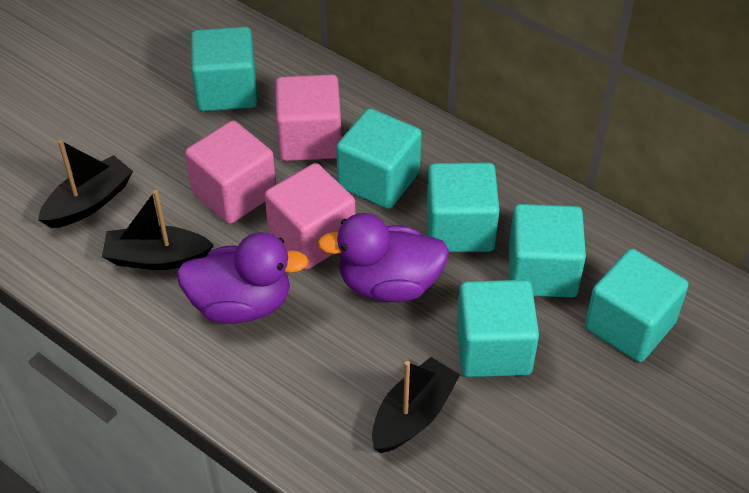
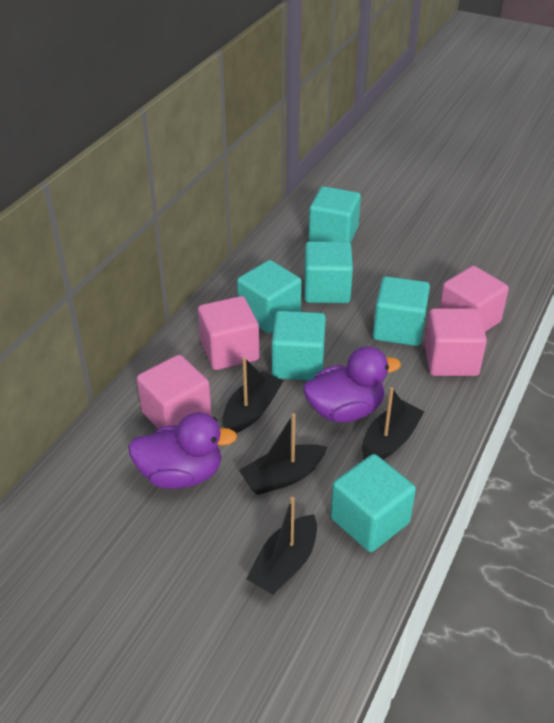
black boat: 3 -> 4
pink cube: 3 -> 4

